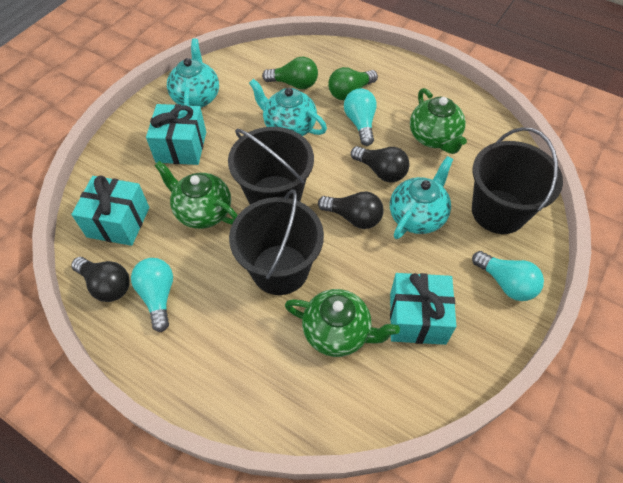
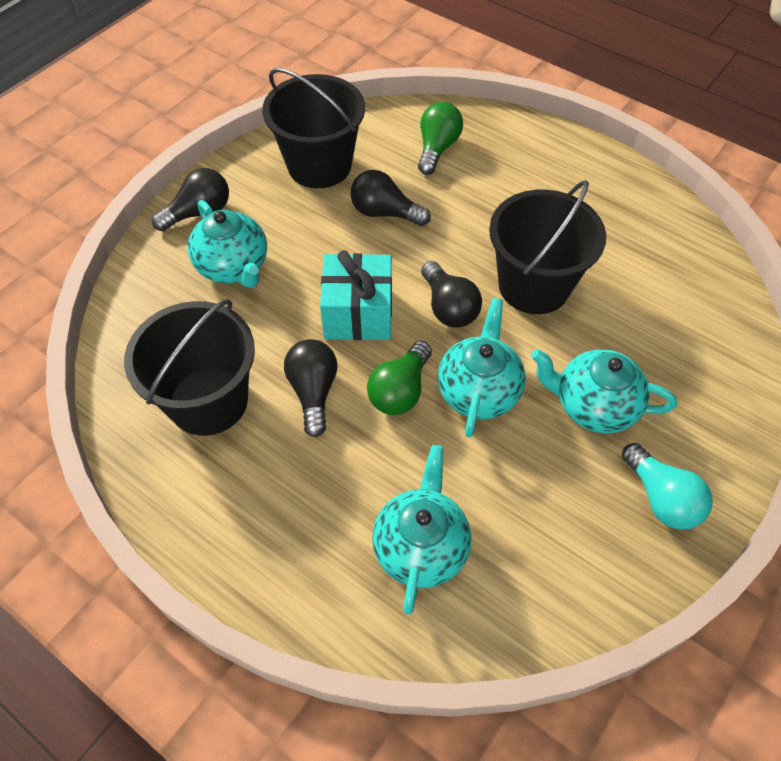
black light bulb: 3 -> 4
green teapot: 3 -> 0
turquoise gift: 3 -> 1
turquoise light bulb: 3 -> 1
turquoise teapot: 3 -> 4

